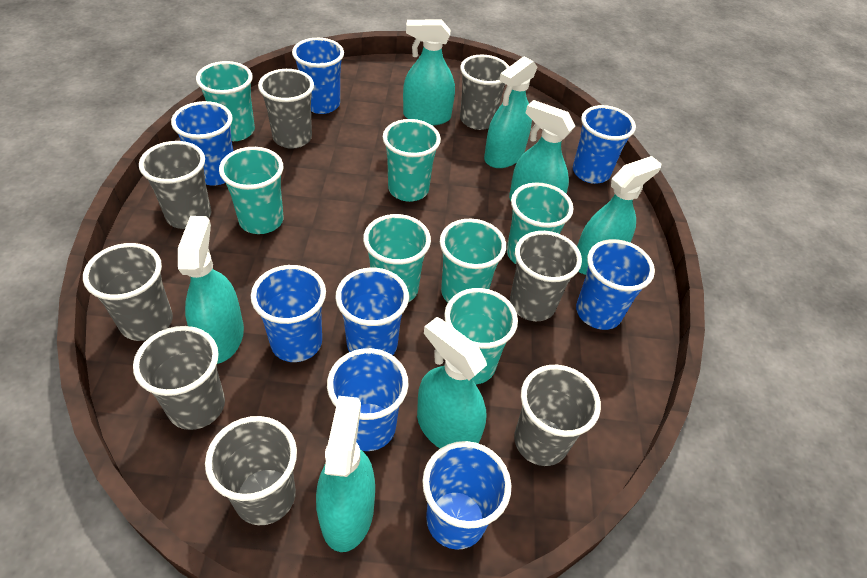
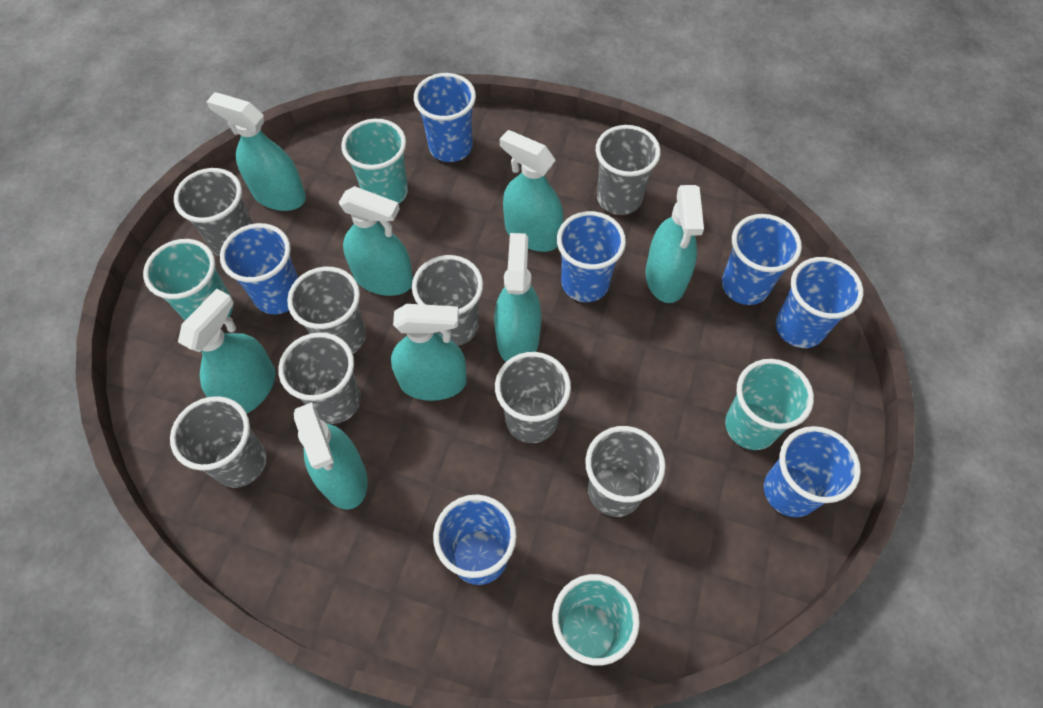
blue cup: 8 -> 7
turquoise cup: 7 -> 4
turquoise spray bottle: 7 -> 8

